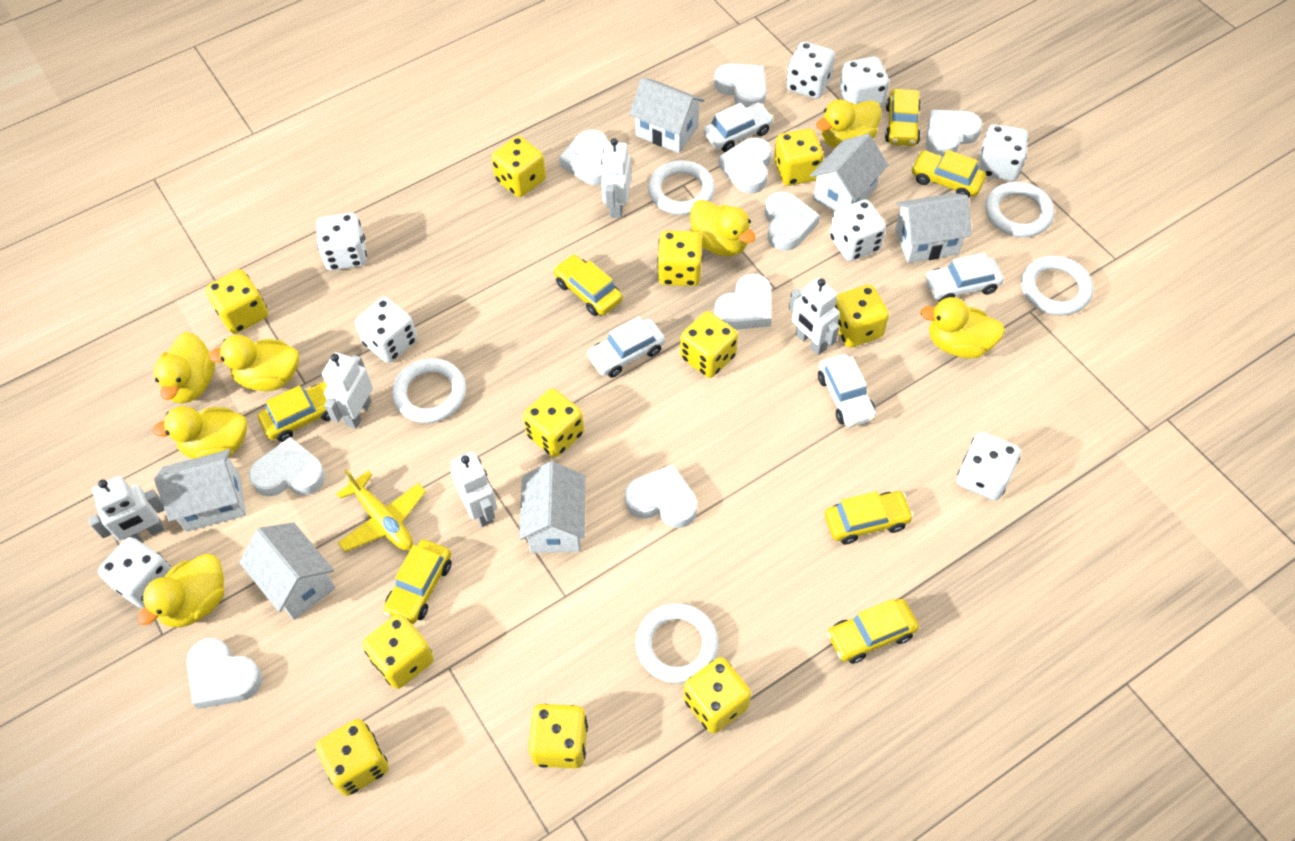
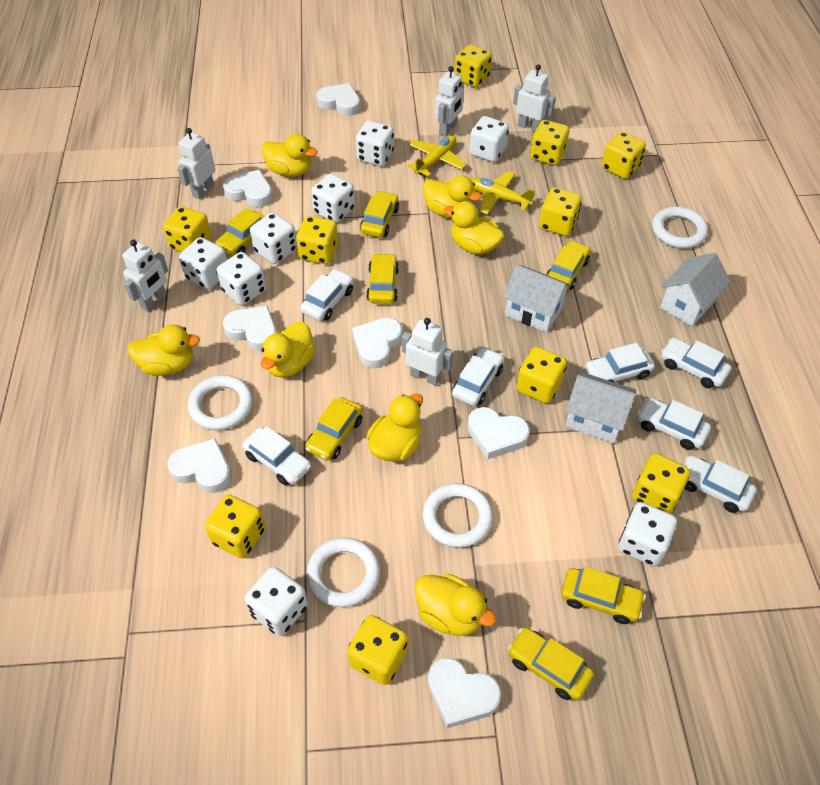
white car: 4 -> 7
white heart: 9 -> 7
white house: 6 -> 3
white ring: 5 -> 4
yellow dice: 11 -> 10
yellow plane: 1 -> 2

